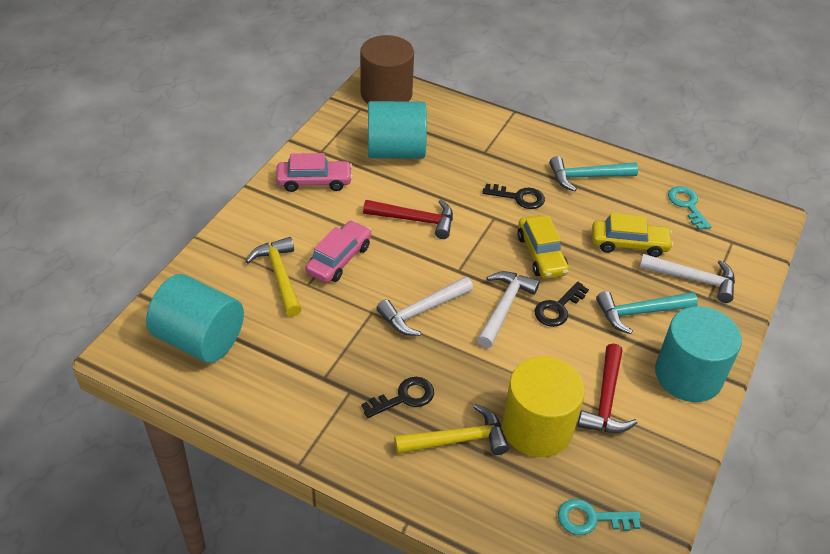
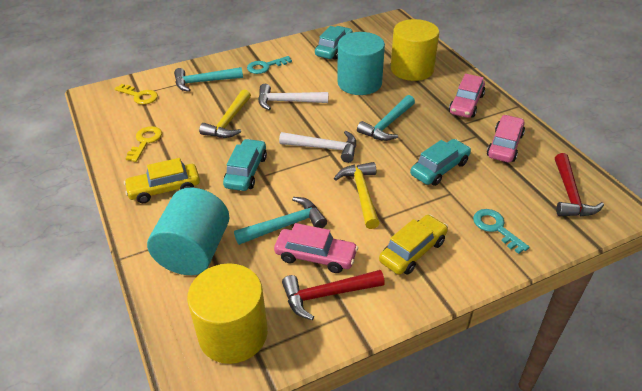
black key: 3 -> 0
brown cylinder: 1 -> 0
pink car: 2 -> 3
turquoise car: 0 -> 3
turquoise cylinder: 3 -> 2
turquoise hammer: 2 -> 3
white hammer: 3 -> 2
yellow cylinder: 1 -> 2
yellow key: 0 -> 2

